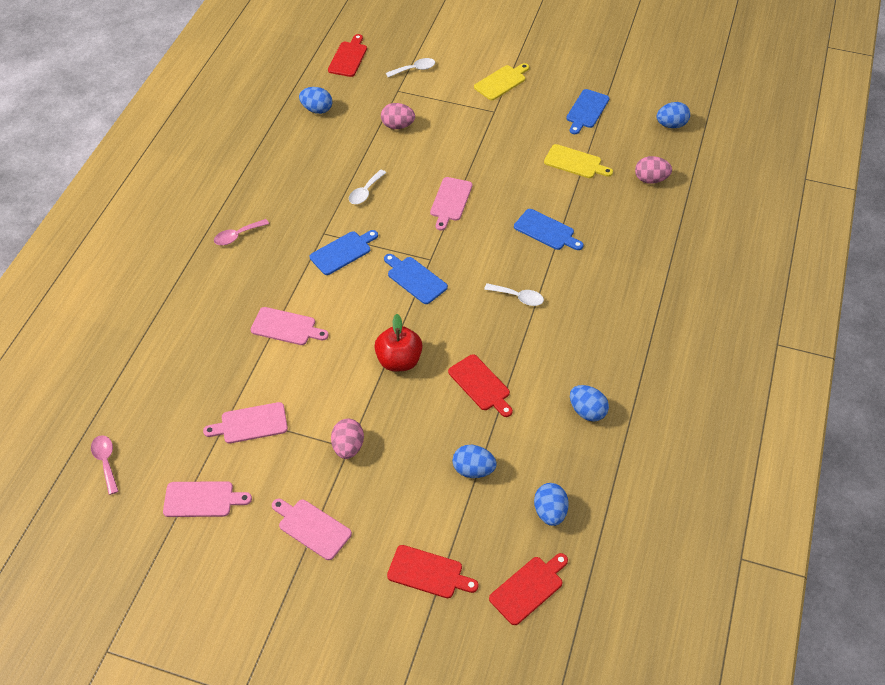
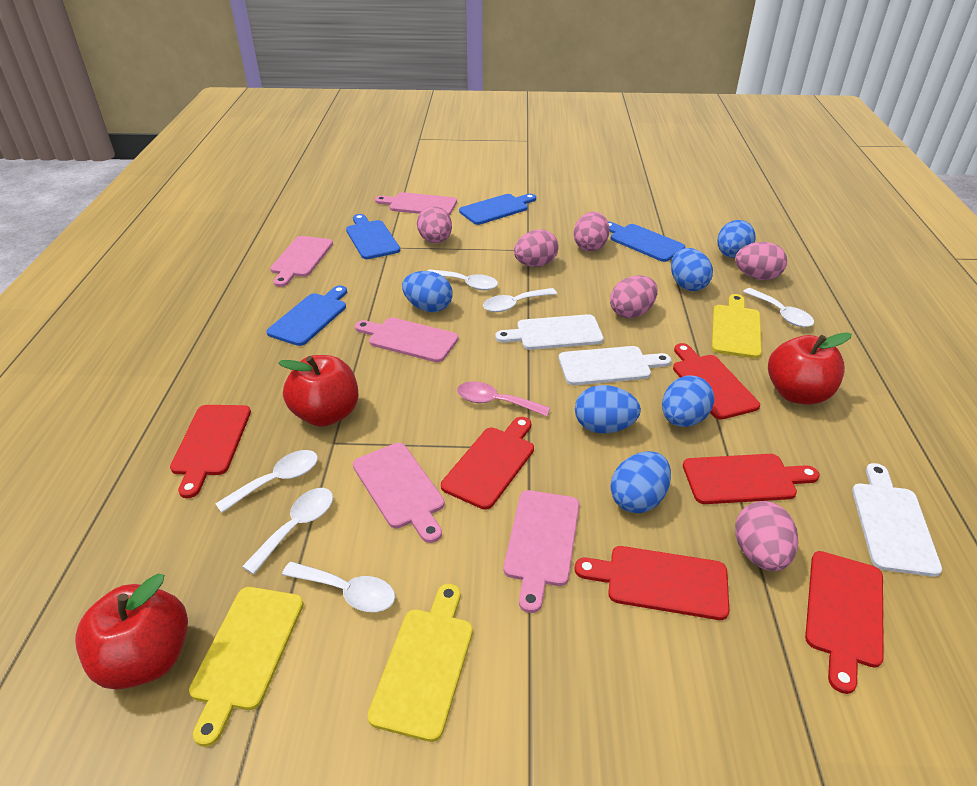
blue egg: 5 -> 6
pink egg: 3 -> 6
pink spoon: 2 -> 1
red apple: 1 -> 3
red cutting board: 4 -> 6
white cutting board: 0 -> 3
white spoon: 3 -> 6
yellow cutting board: 2 -> 3

